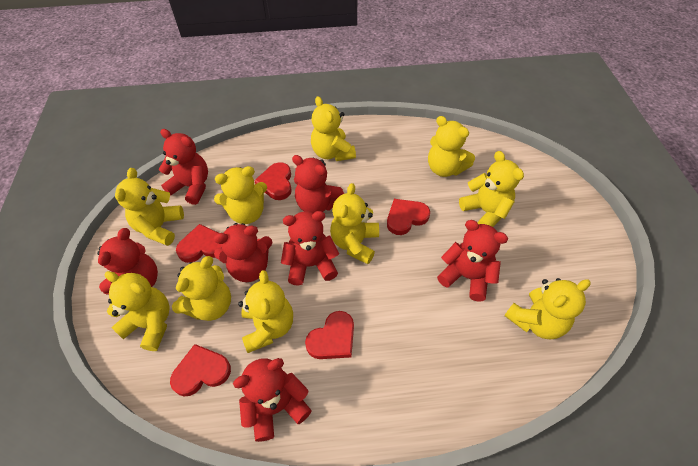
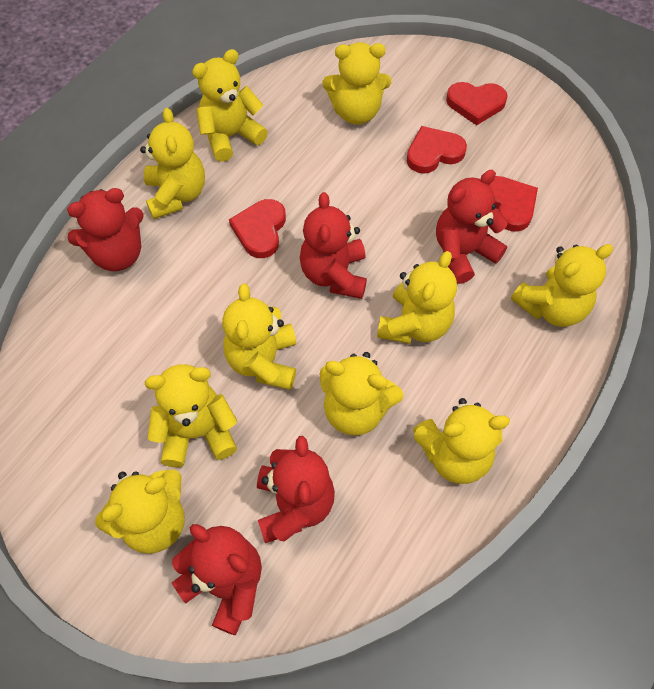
red heart: 5 -> 4
red teddy bear: 7 -> 5

